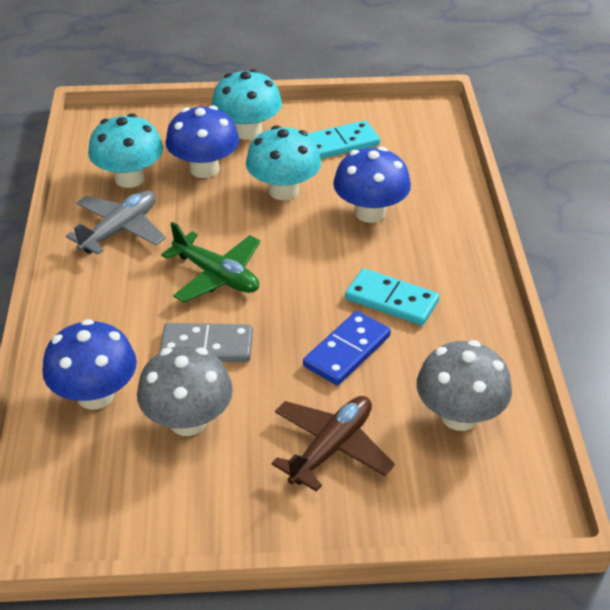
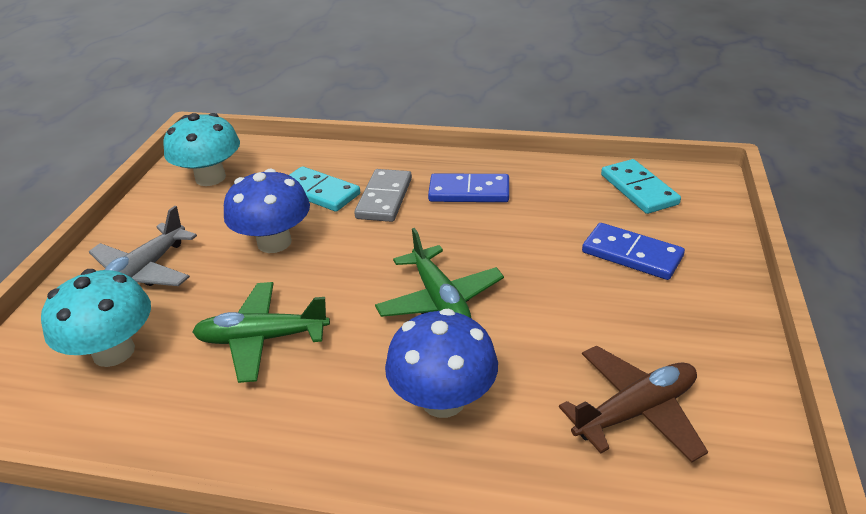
blue domino: 1 -> 2
blue mushroom: 3 -> 2
green plane: 1 -> 2
grey mushroom: 2 -> 0
turquoise mushroom: 3 -> 2

